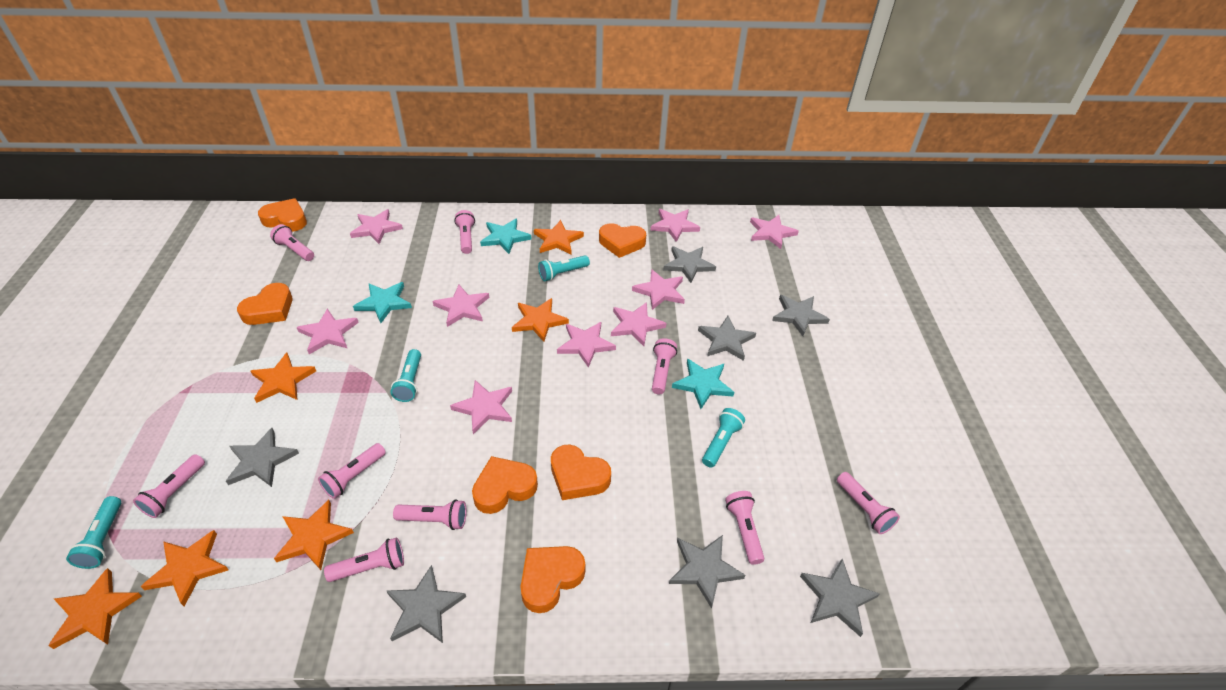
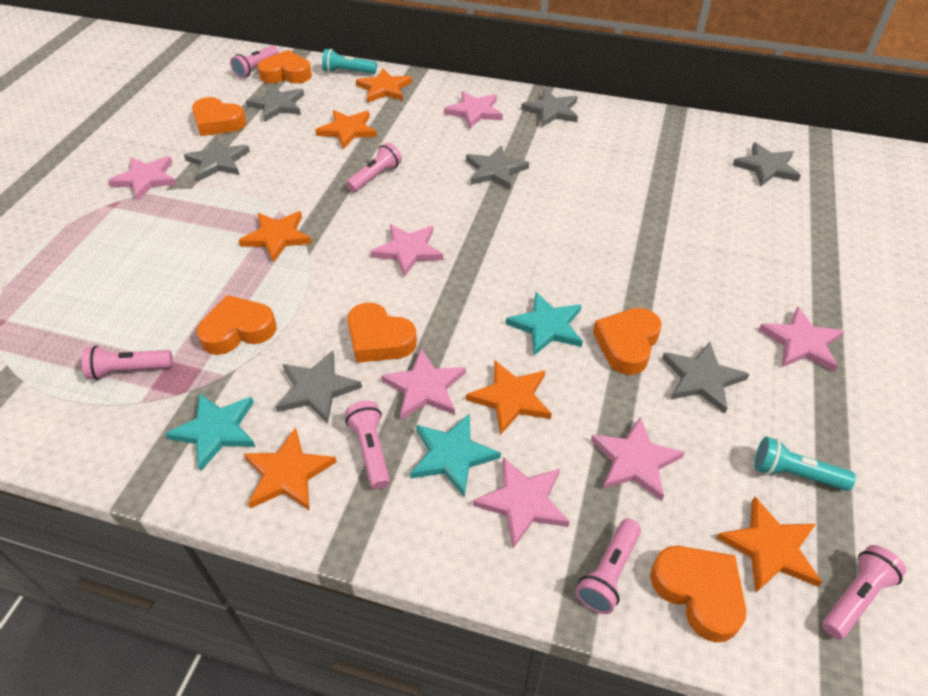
pink flashlight: 9 -> 6
pink star: 9 -> 7
turquoise flashlight: 4 -> 2

